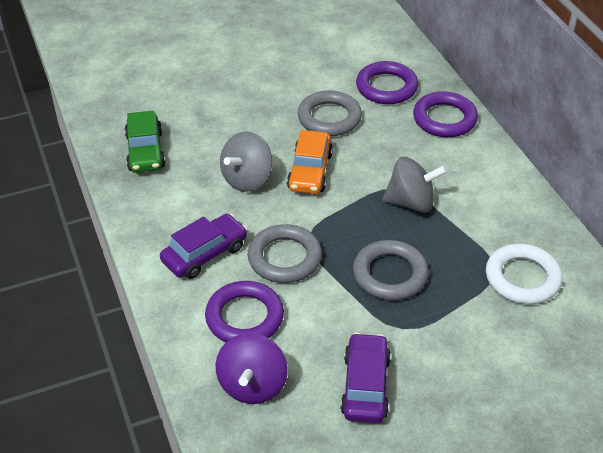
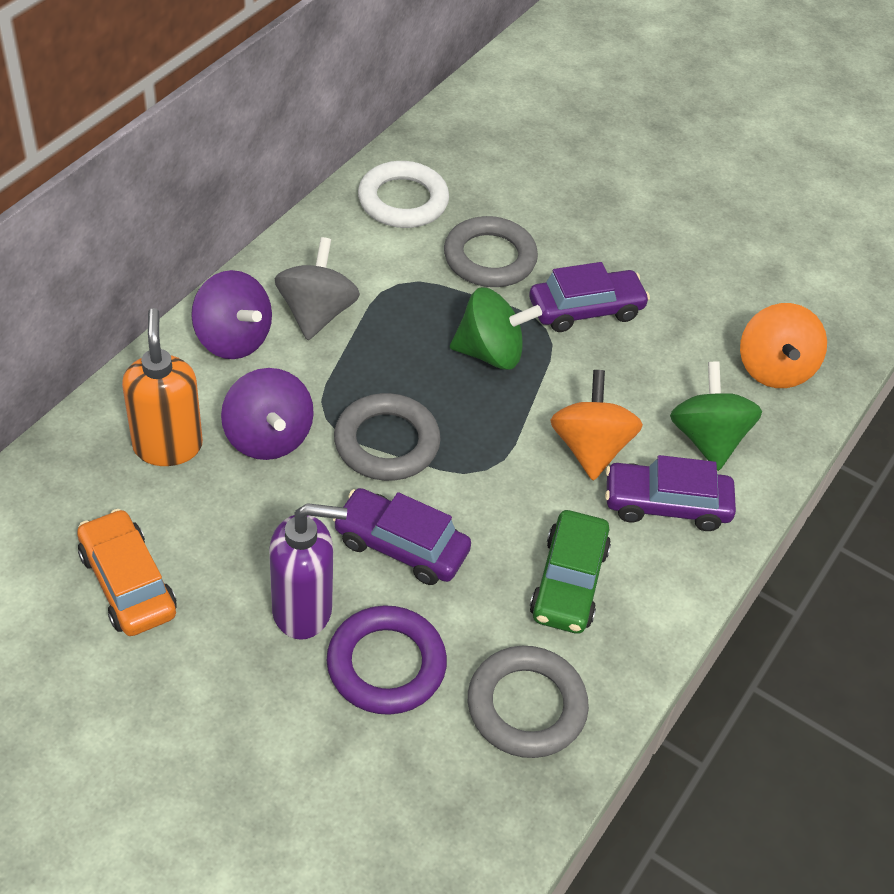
green spinning top: 0 -> 2
grey spinning top: 2 -> 1
orange soap dispenser: 0 -> 1
orange spinning top: 0 -> 2
purple car: 2 -> 3
purple ring: 3 -> 1
purple soap dispenser: 0 -> 1
purple spinning top: 1 -> 2

